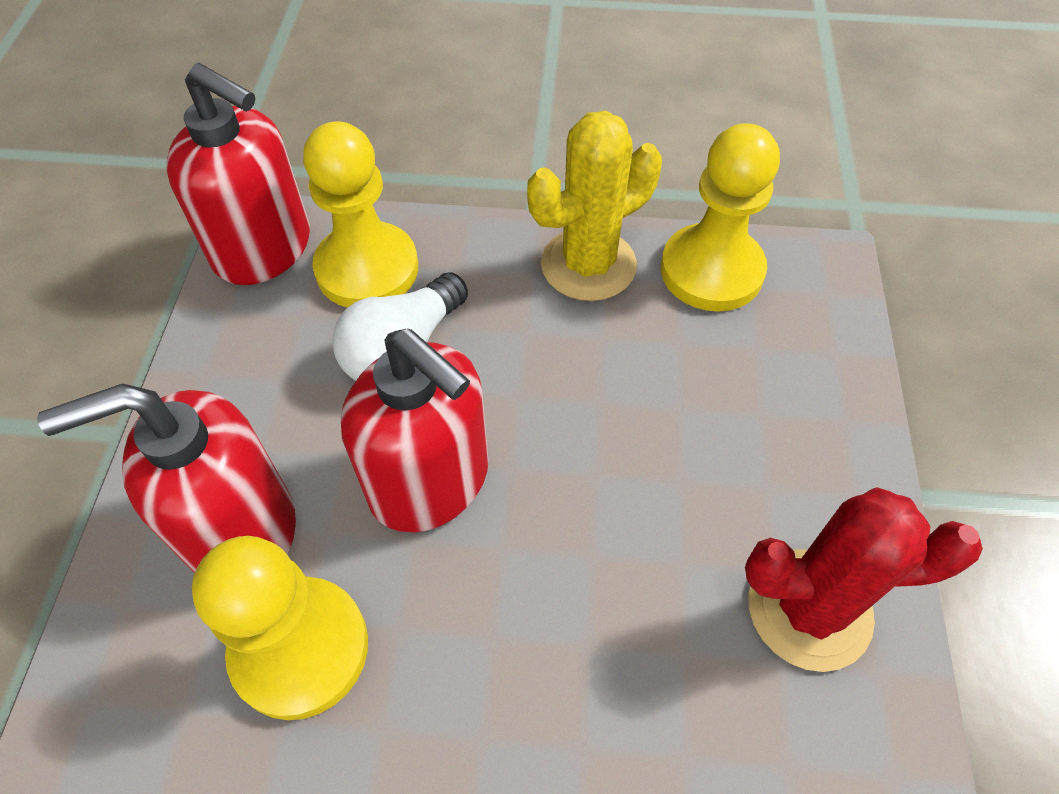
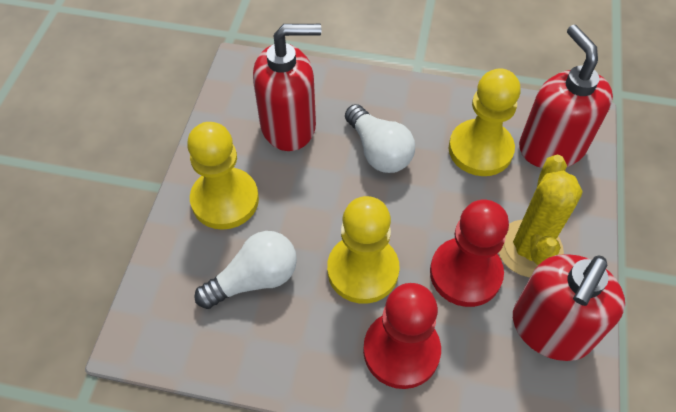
red cactus: 1 -> 0
red pawn: 0 -> 2
white light bulb: 1 -> 2

